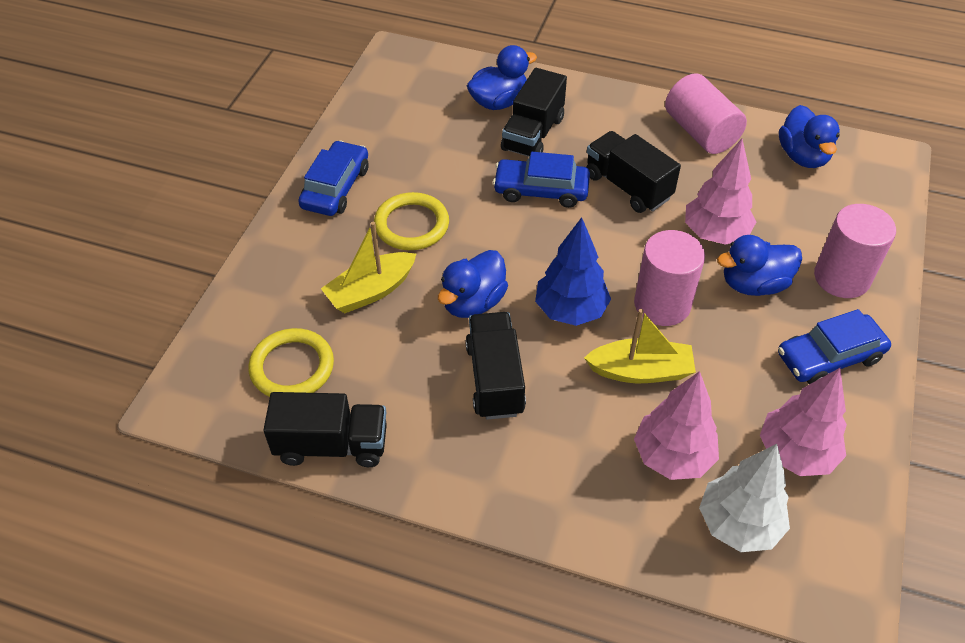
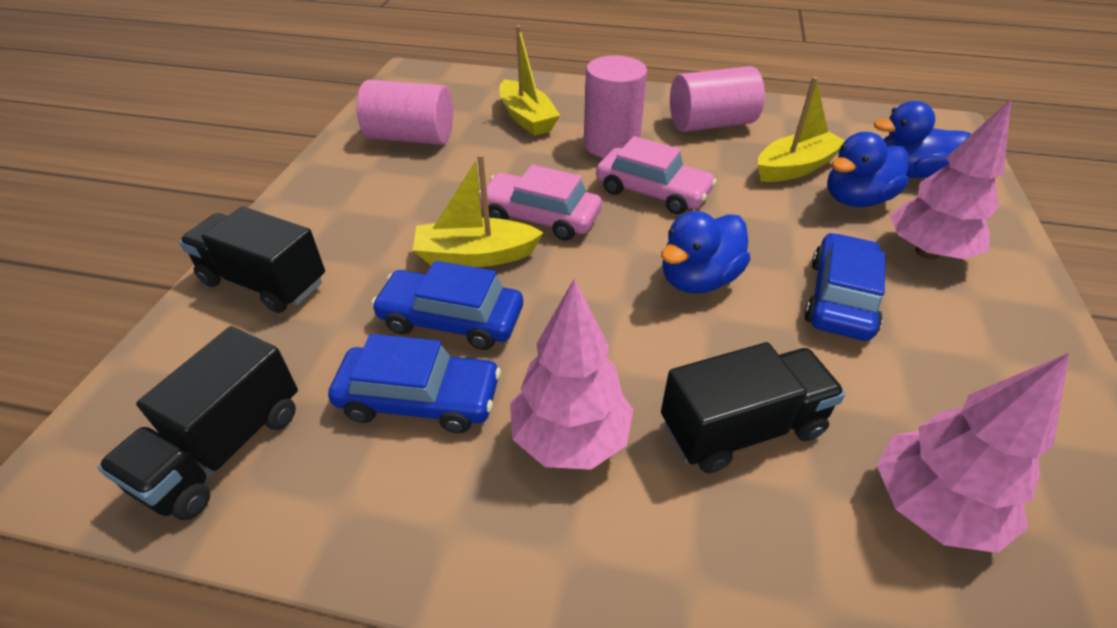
black truck: 4 -> 3
blue duck: 4 -> 3
blue tree: 1 -> 0
pink car: 0 -> 2
white tree: 1 -> 0
yellow boat: 2 -> 3
yellow ring: 2 -> 0

